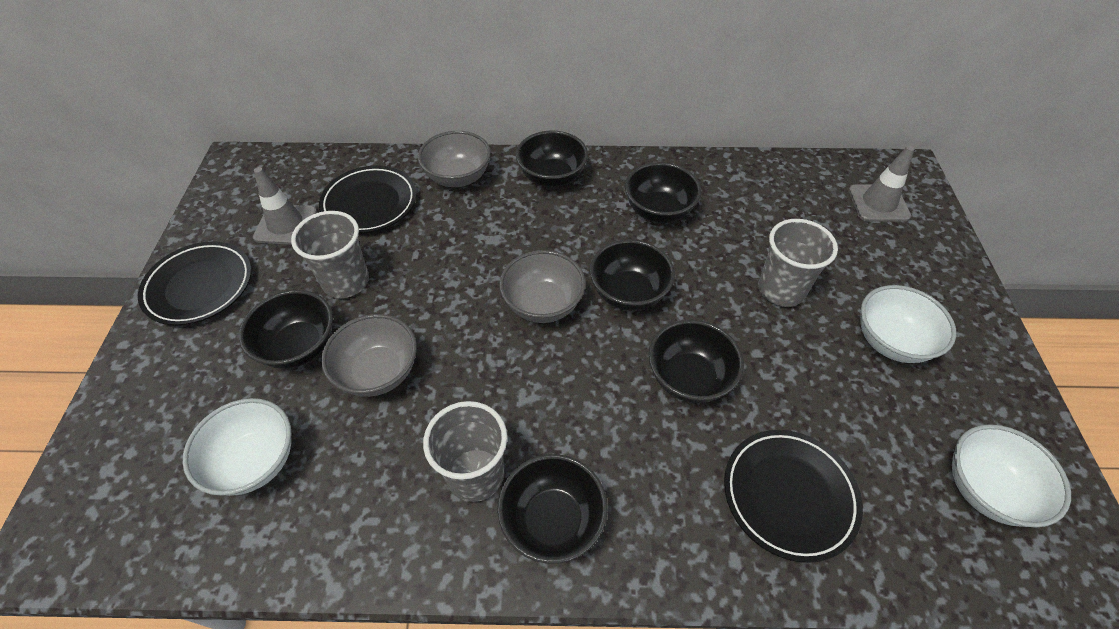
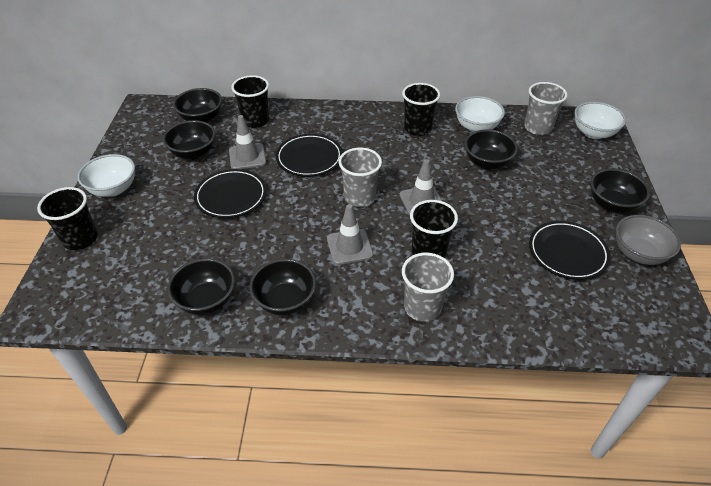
black cup: 0 -> 4
grey bowl: 3 -> 1
grey traffic cone: 2 -> 3

